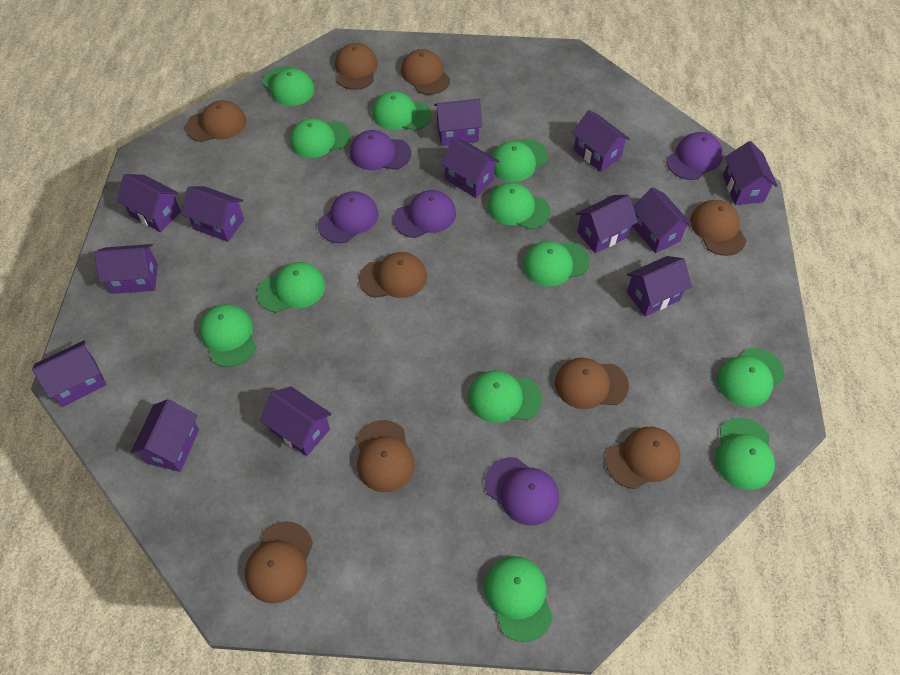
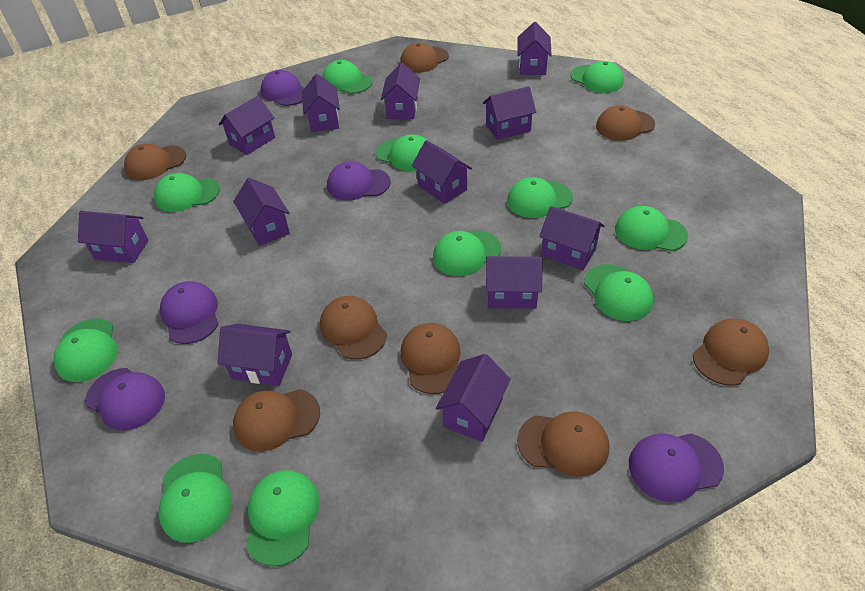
brown cap: 9 -> 8
green cap: 12 -> 11
purple house: 13 -> 12

